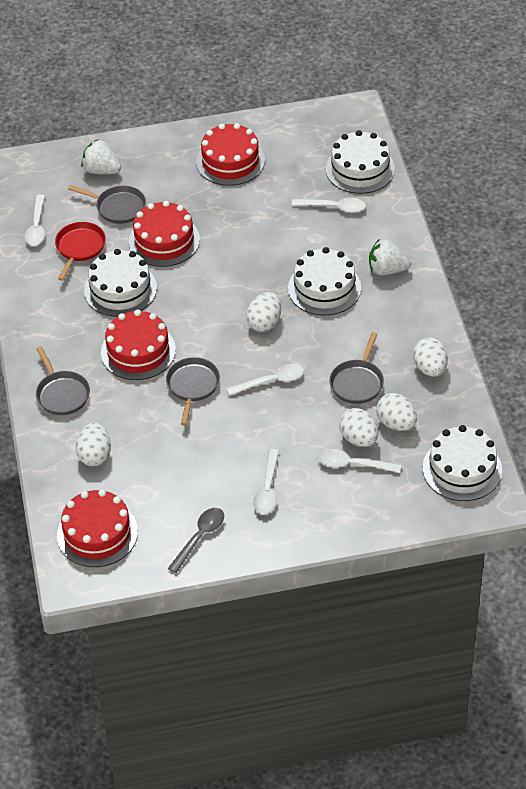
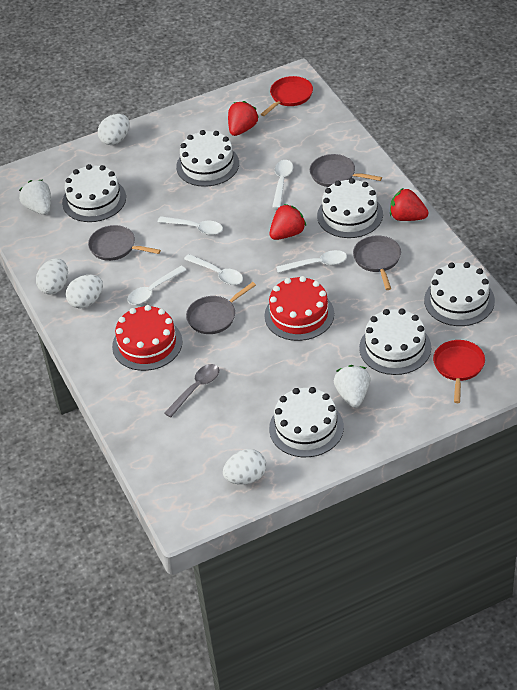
red cake: 4 -> 2
red pan: 1 -> 2
red strawberry: 0 -> 3
white cake: 4 -> 6
white egg: 5 -> 4

